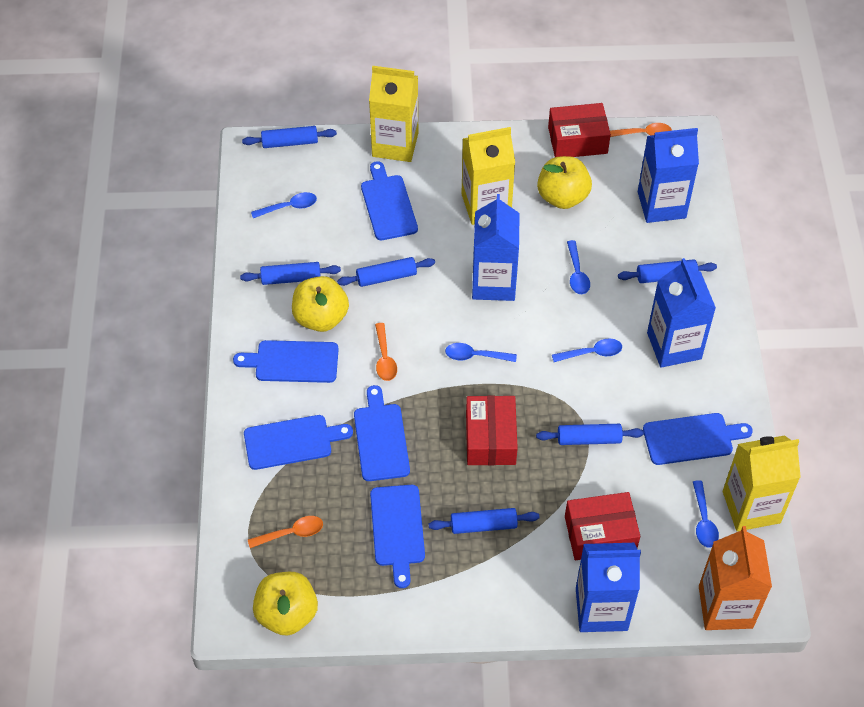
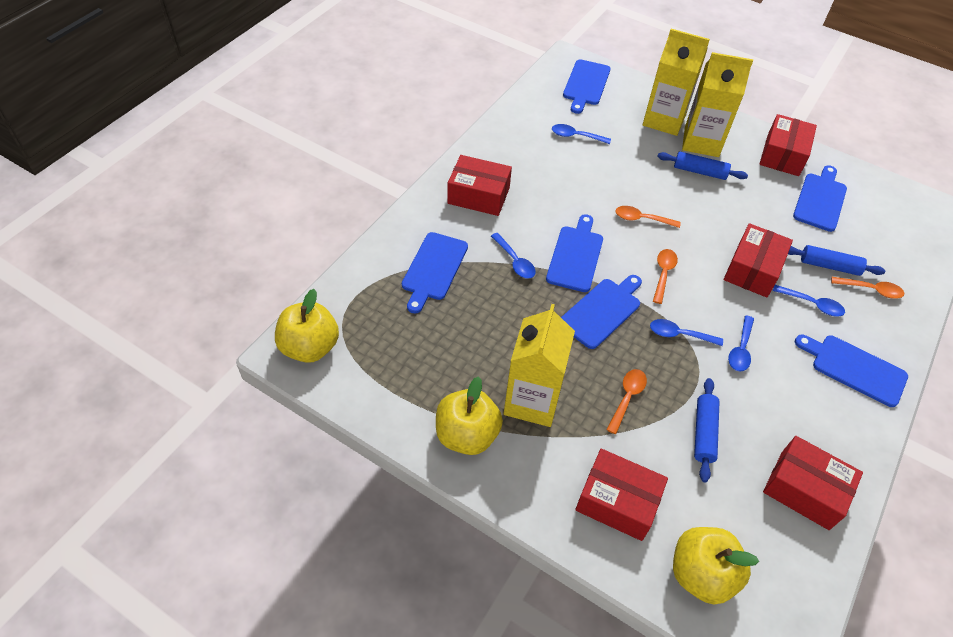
blue carton: 4 -> 0
blue rolling pin: 6 -> 3
orange carton: 1 -> 0
orange spoon: 3 -> 4
red box: 3 -> 5

